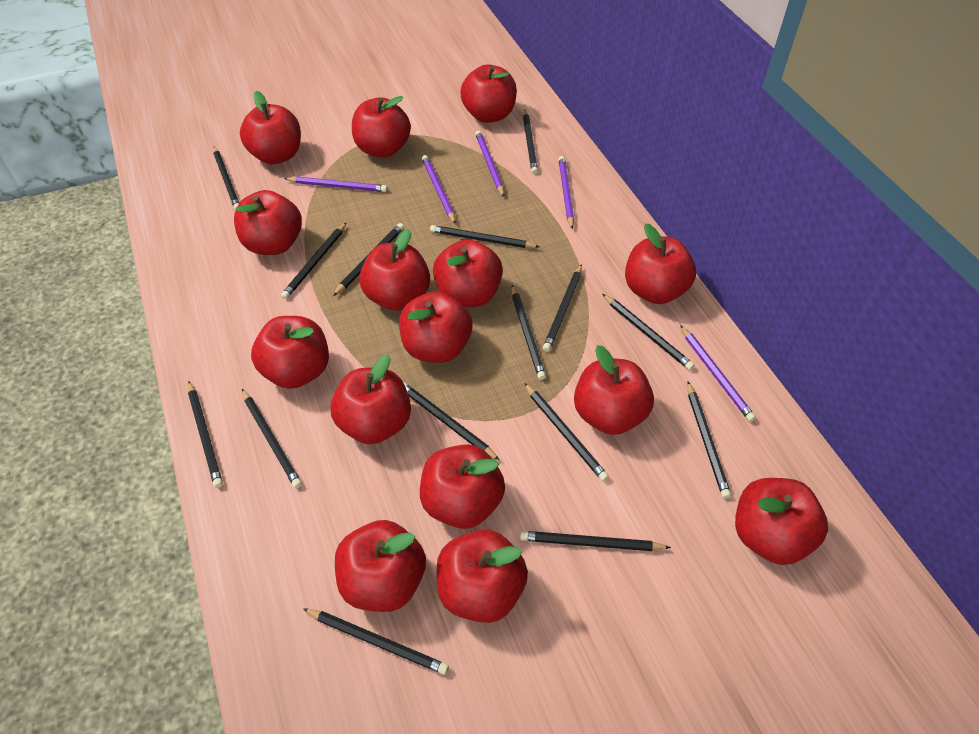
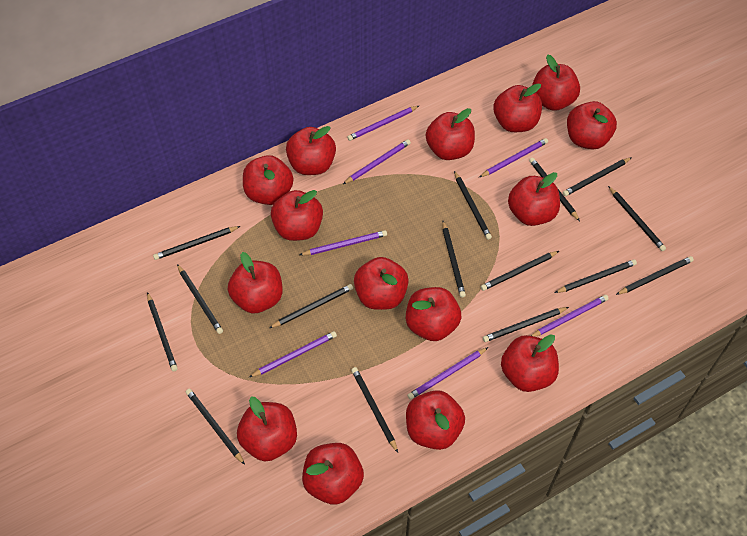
purple pencil: 5 -> 7

